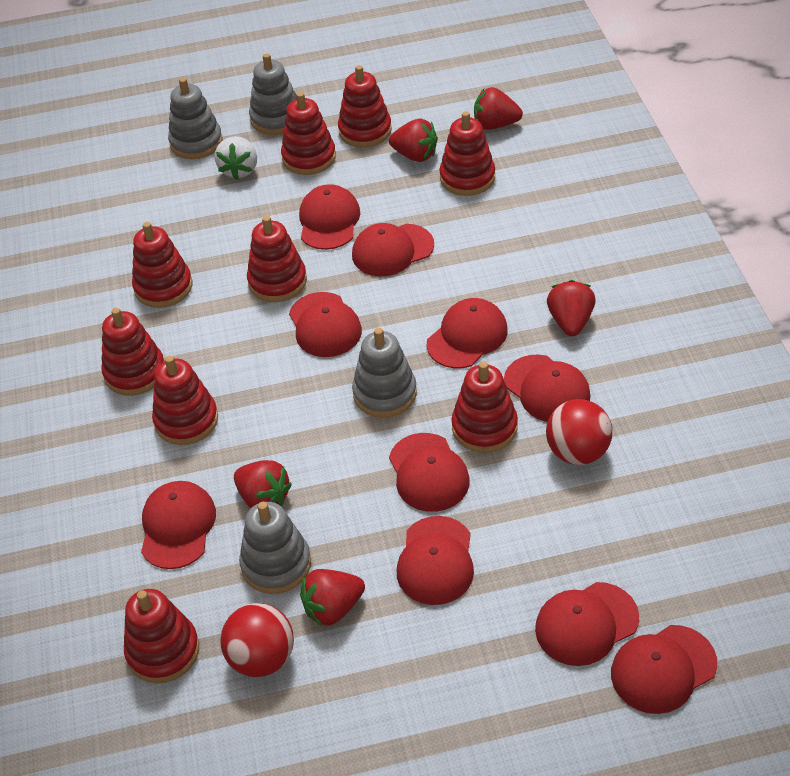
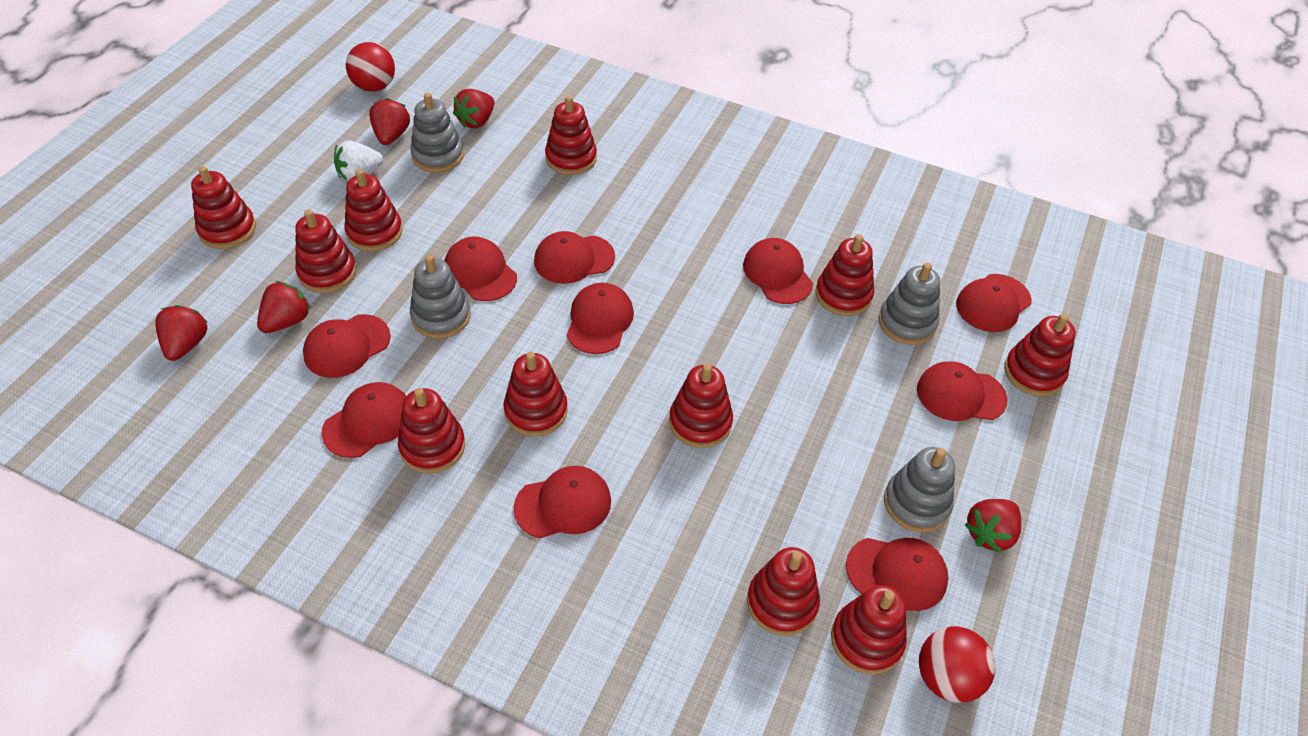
red stacking toy: 9 -> 11

